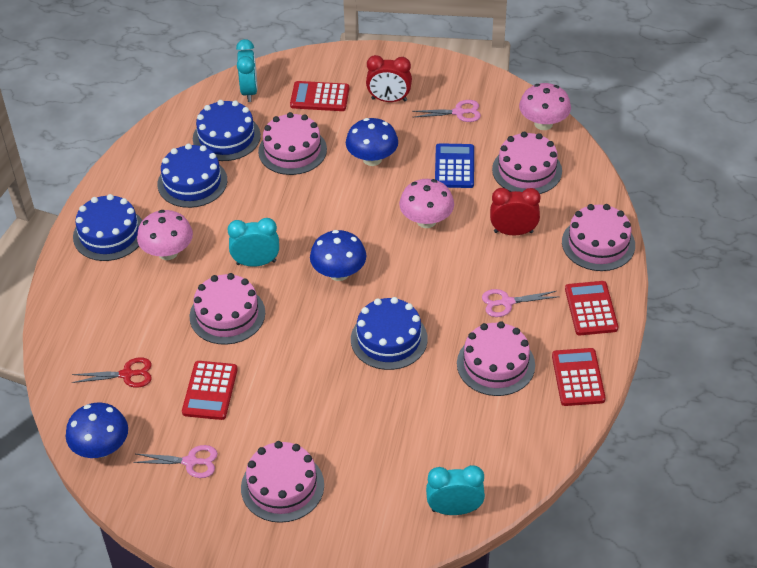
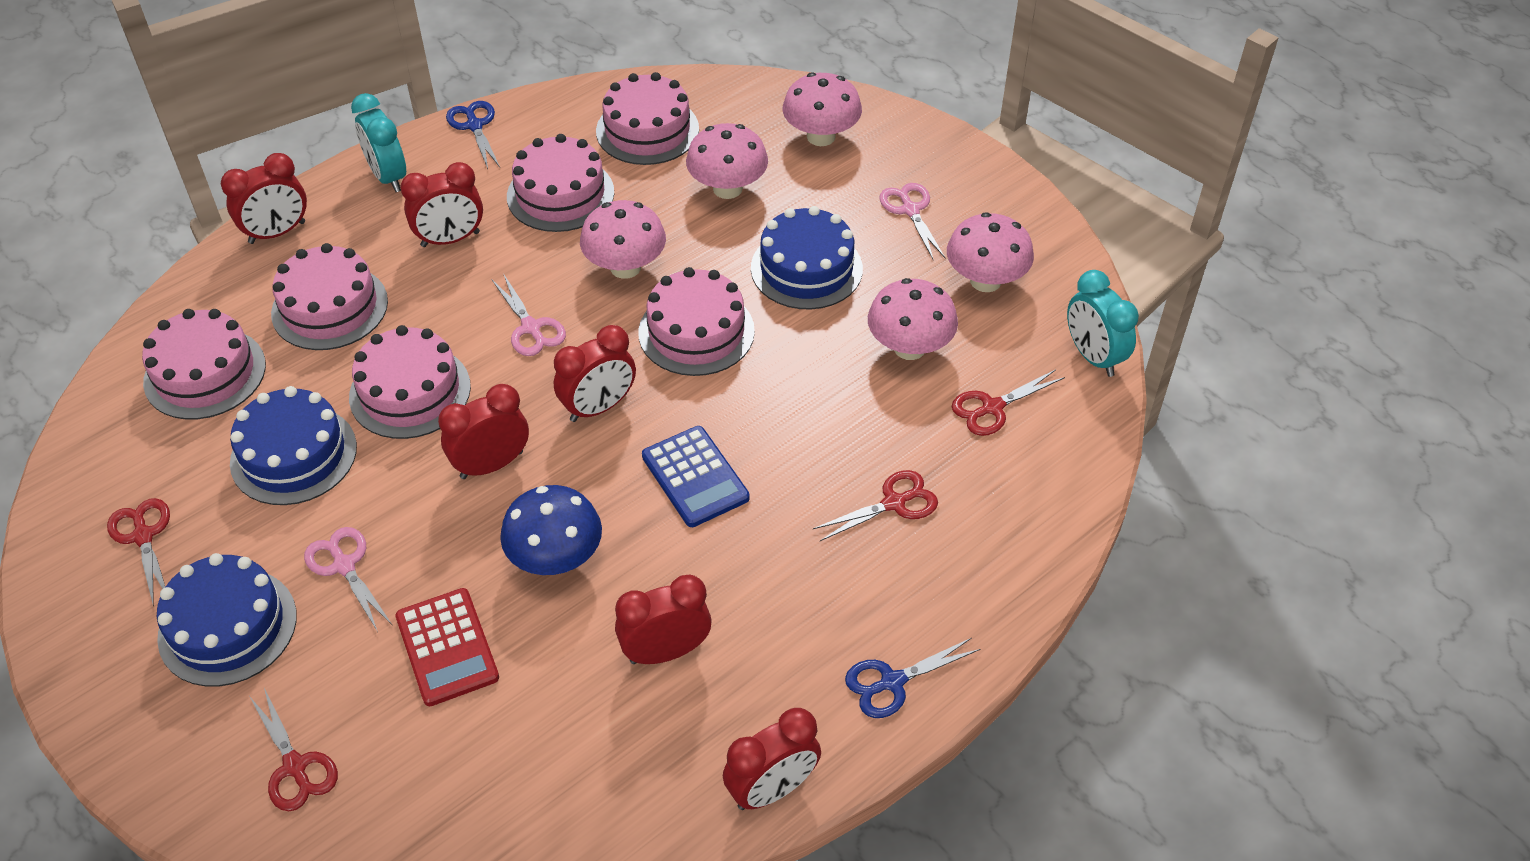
blue cake: 4 -> 3
blue mushroom: 3 -> 1
blue scissors: 0 -> 2
pink mushroom: 3 -> 5
red calculator: 4 -> 1
red clock: 2 -> 6
red scissors: 1 -> 4
turquoise clock: 3 -> 2

